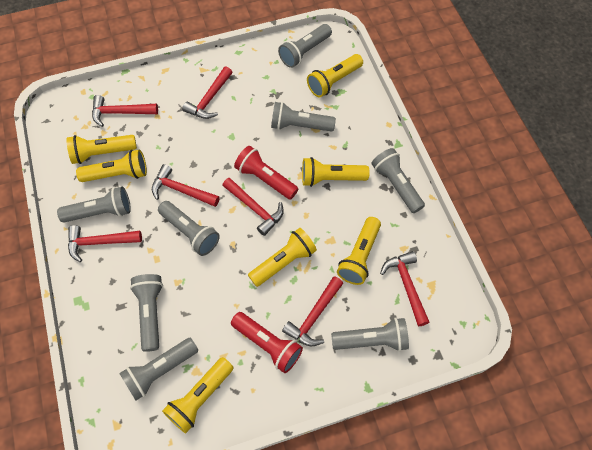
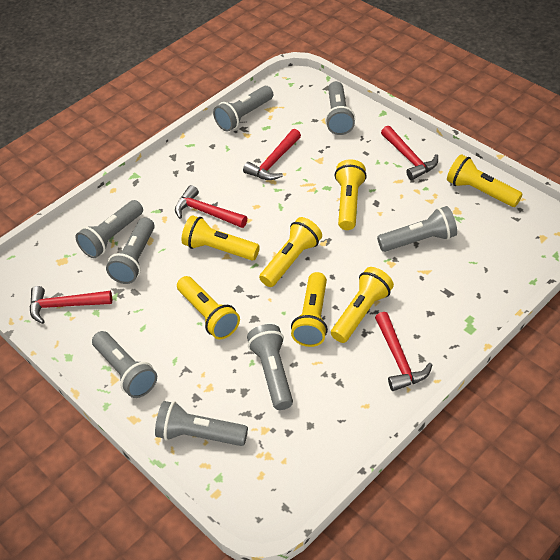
red flashlight: 2 -> 0
red hammer: 7 -> 5

